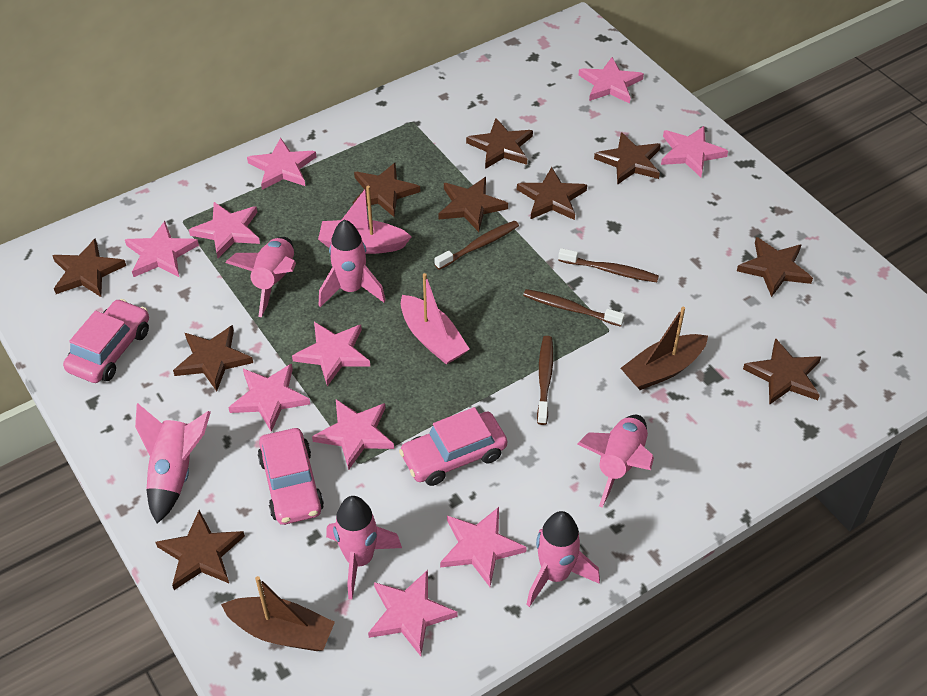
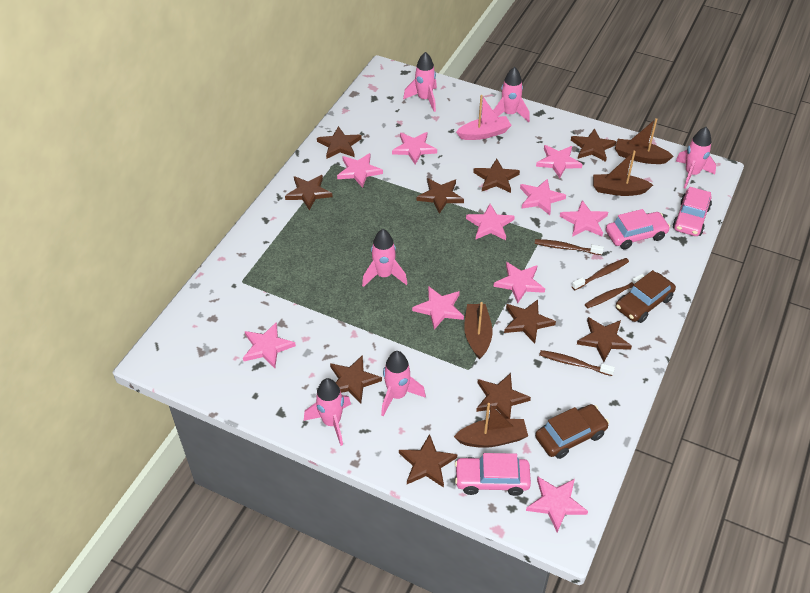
brown boat: 2 -> 4
brown car: 0 -> 2
pink boat: 2 -> 1

